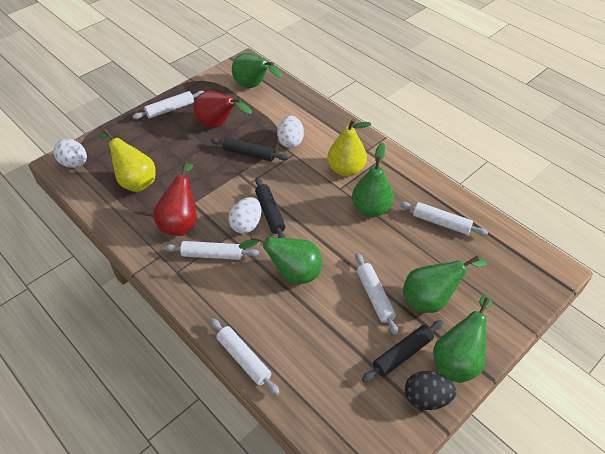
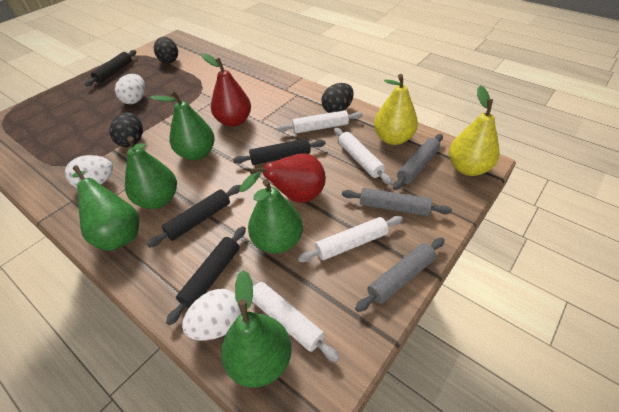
black egg: 1 -> 3
black rolling pin: 3 -> 4
grey rolling pin: 0 -> 3
white rolling pin: 5 -> 4

